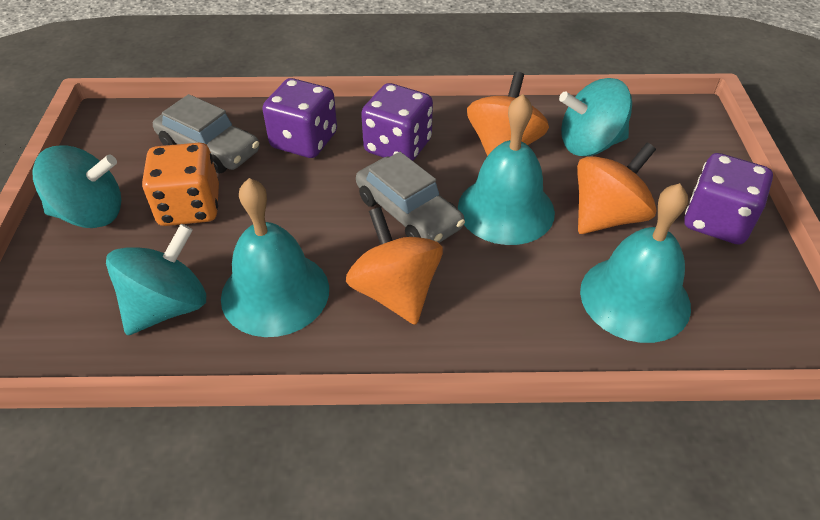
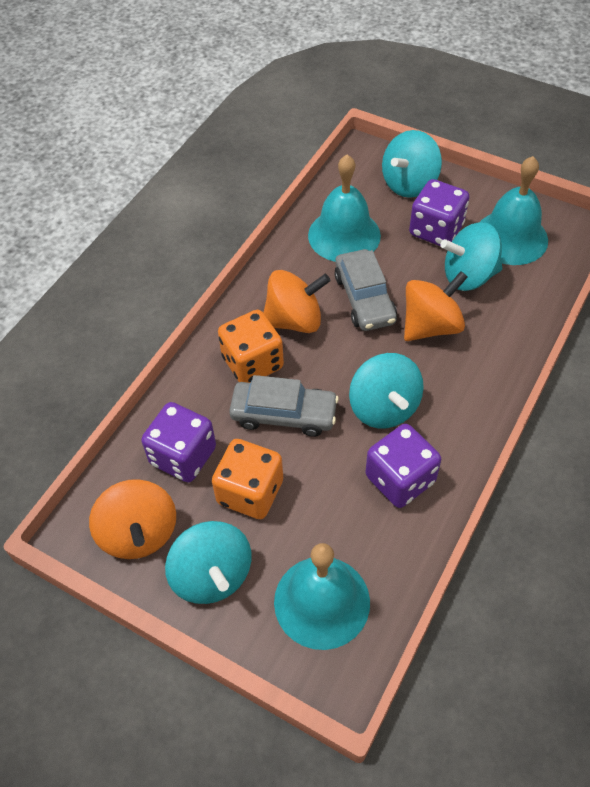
orange dice: 1 -> 2
turquoise spinning top: 3 -> 4

